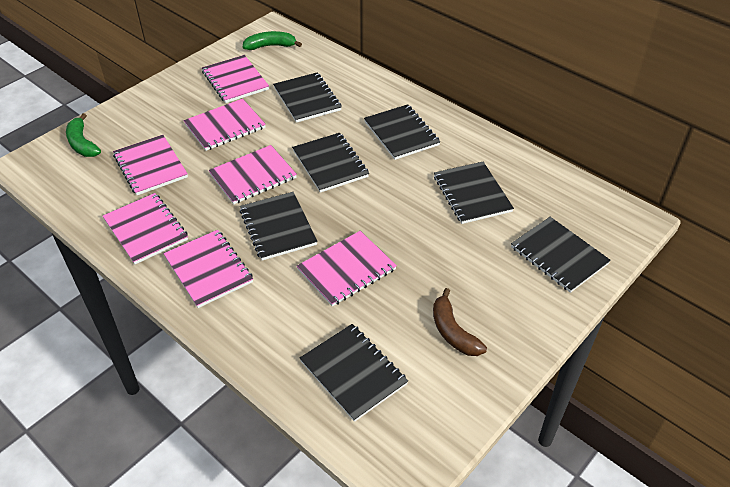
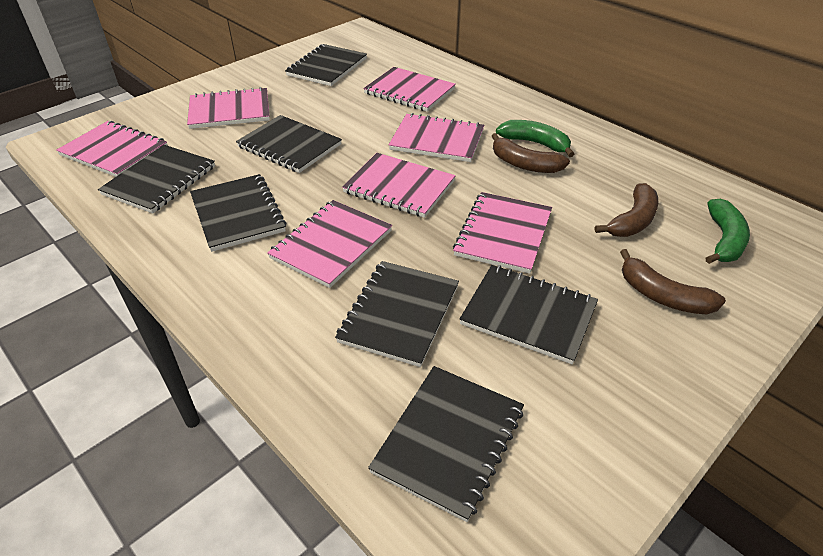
brown banana: 1 -> 3

